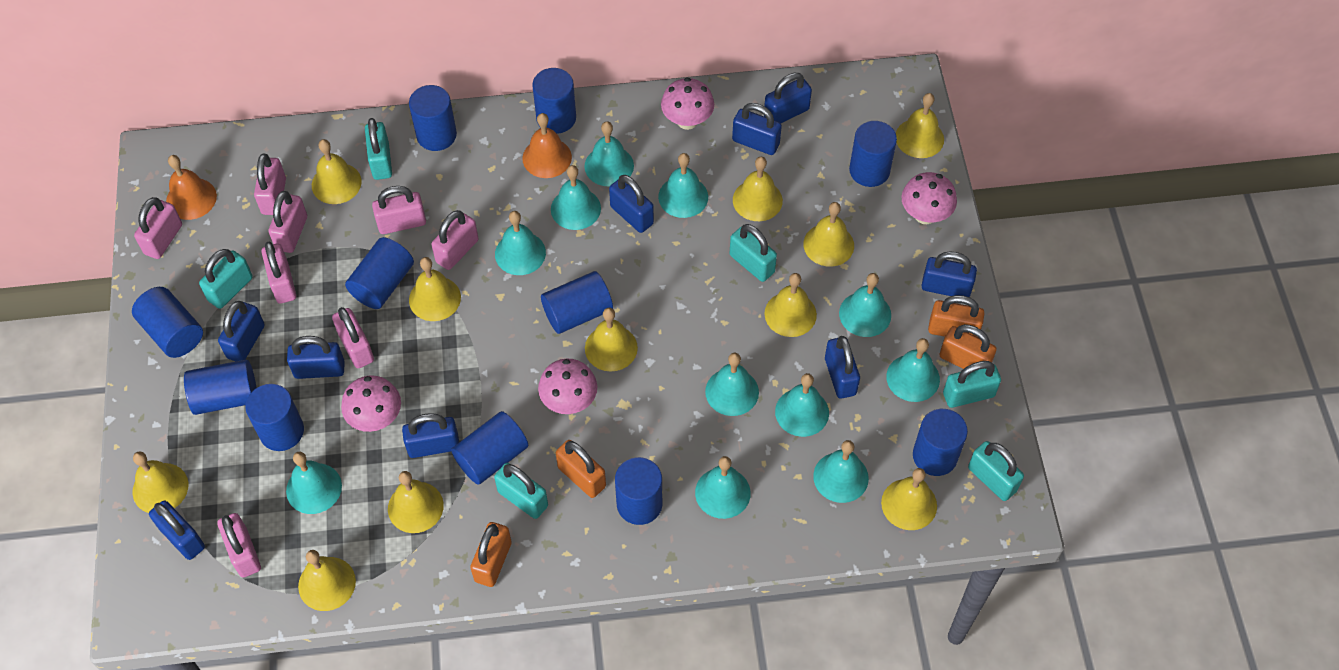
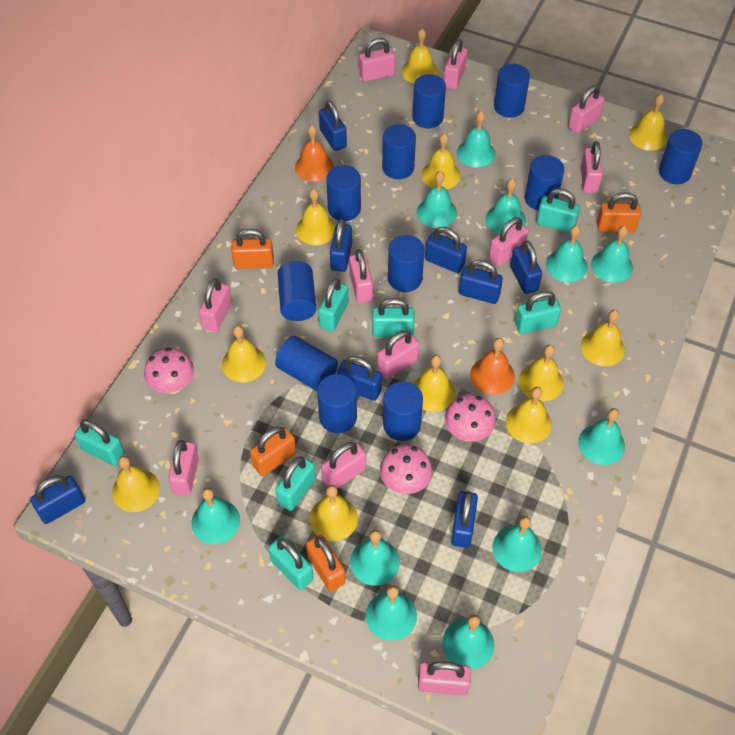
blue padlock: 9 -> 8
pink mushroom: 4 -> 3
pink padlock: 8 -> 11
turquoise padlock: 6 -> 7

